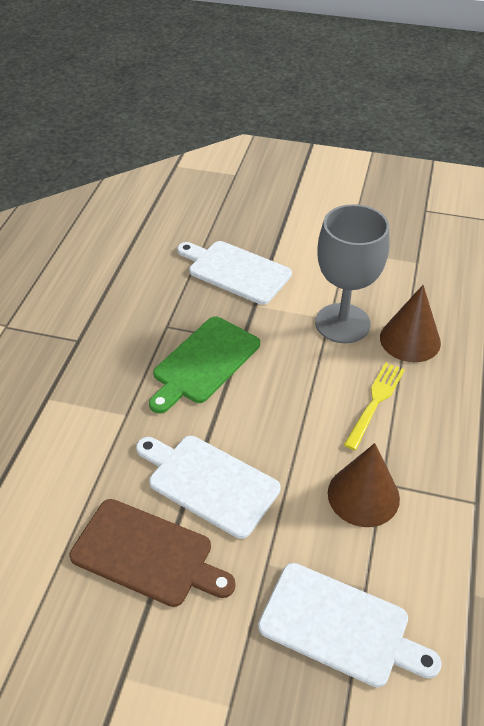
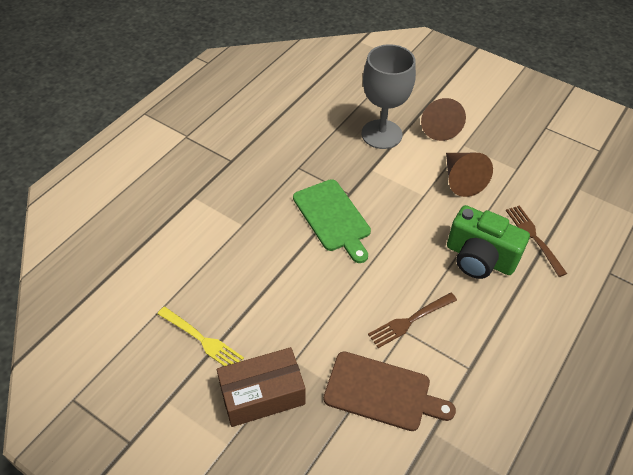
brown box: 0 -> 1
brown fork: 0 -> 2
green camera: 0 -> 1
white cutting board: 3 -> 0

